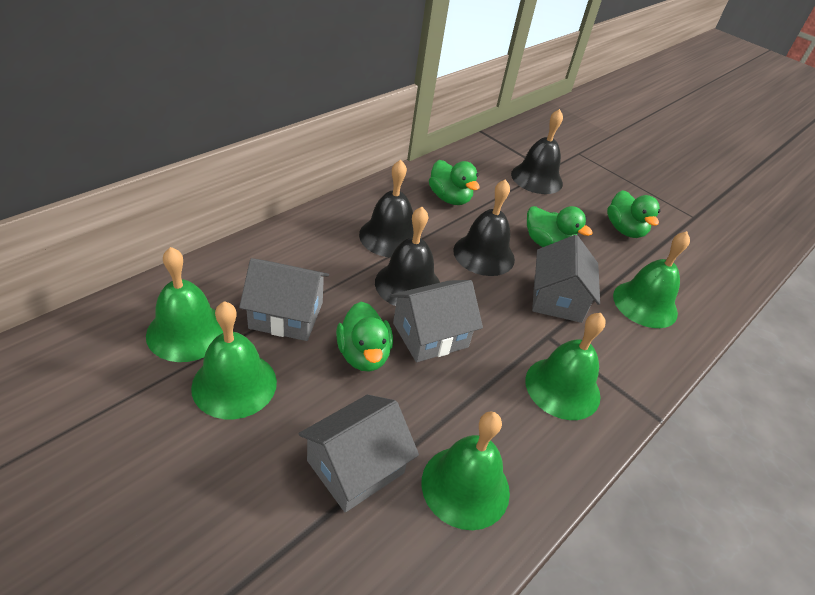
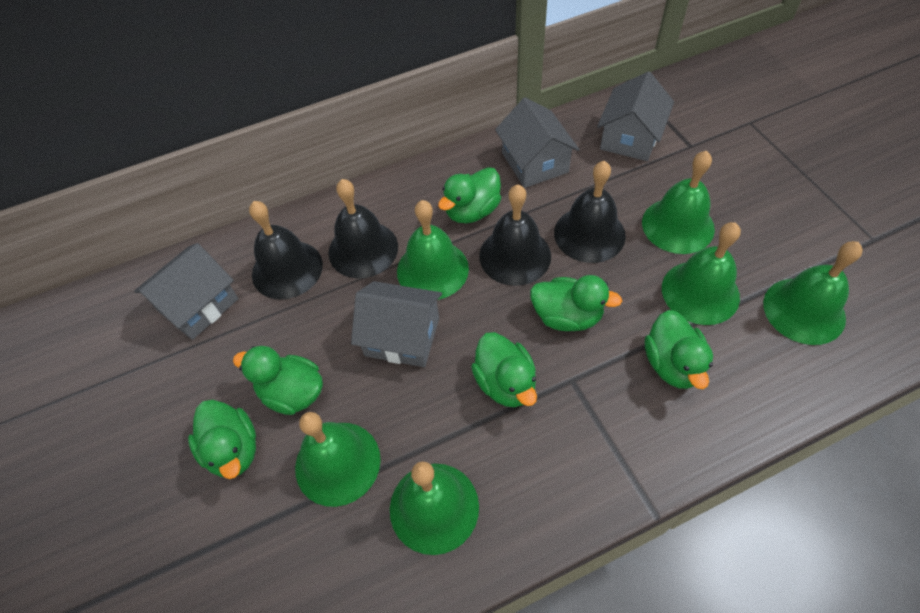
green bell: 5 -> 6
green duck: 4 -> 6

